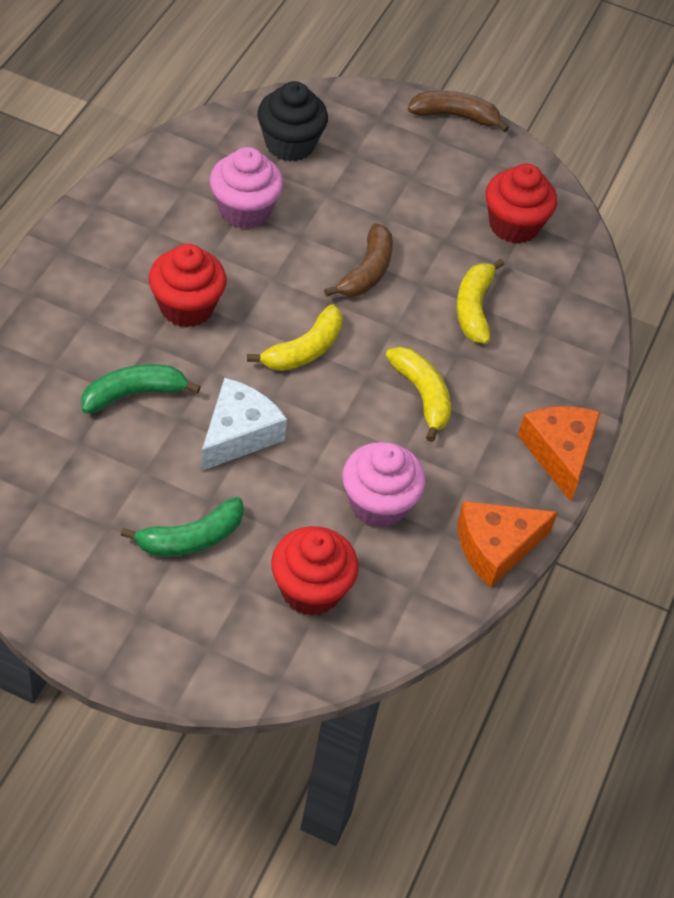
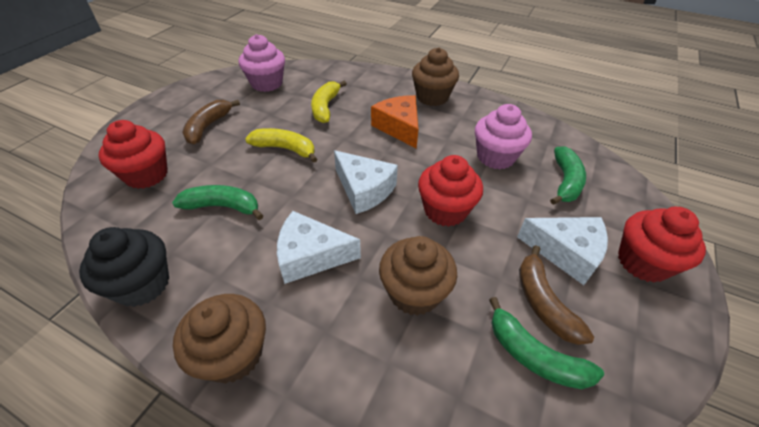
brown cupcake: 0 -> 3
green banana: 2 -> 3
orange cheese: 2 -> 1
white cheese: 1 -> 3
yellow banana: 3 -> 2

